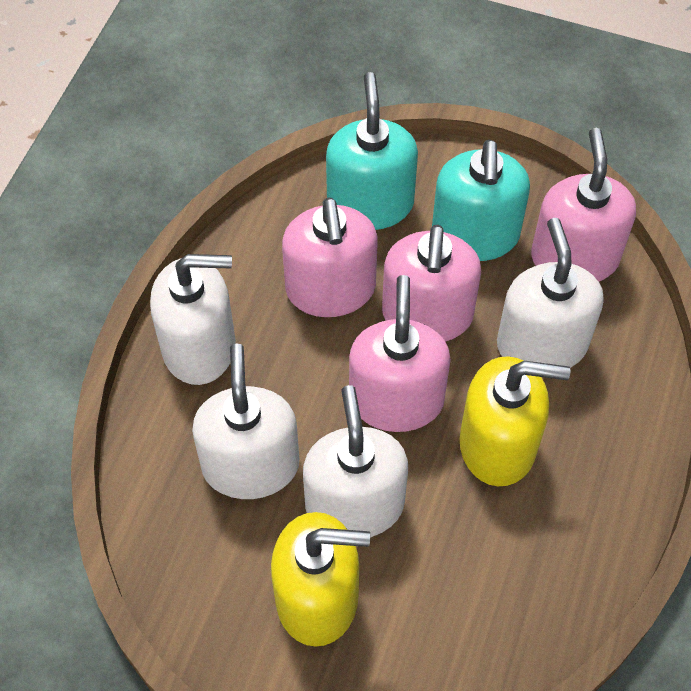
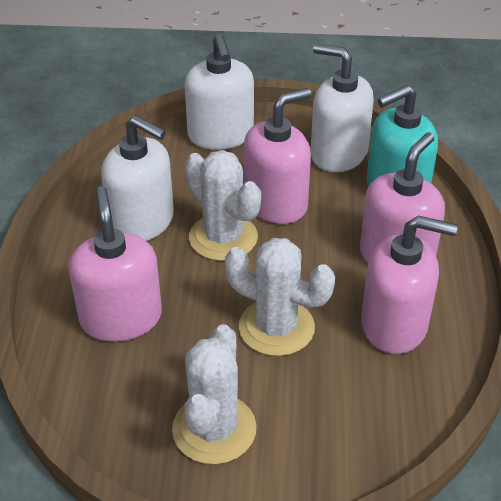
turquoise soap dispenser: 2 -> 1
white cactus: 0 -> 3
white soap dispenser: 4 -> 3
yellow soap dispenser: 2 -> 0

